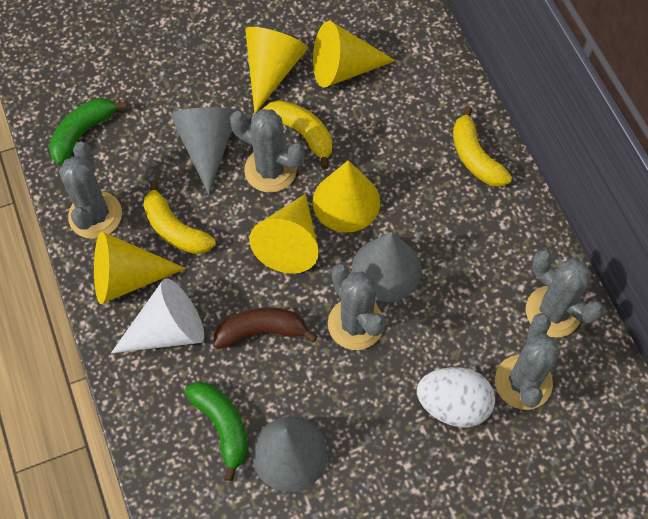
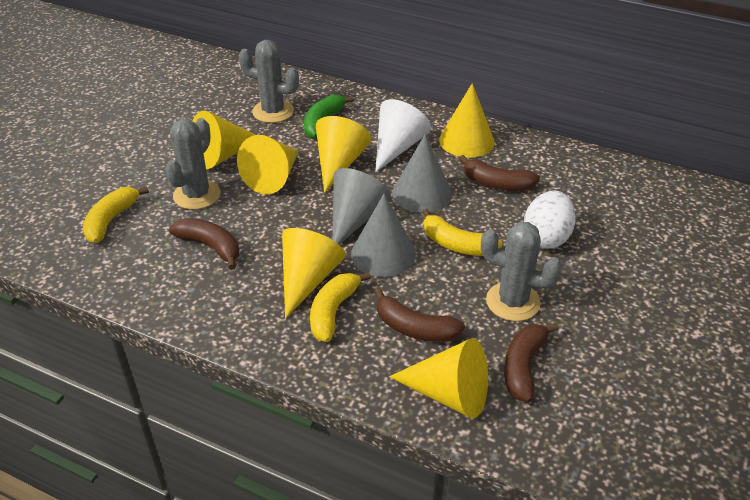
brown banana: 1 -> 4
green banana: 2 -> 1
grey cactus: 5 -> 3
yellow cone: 5 -> 6

